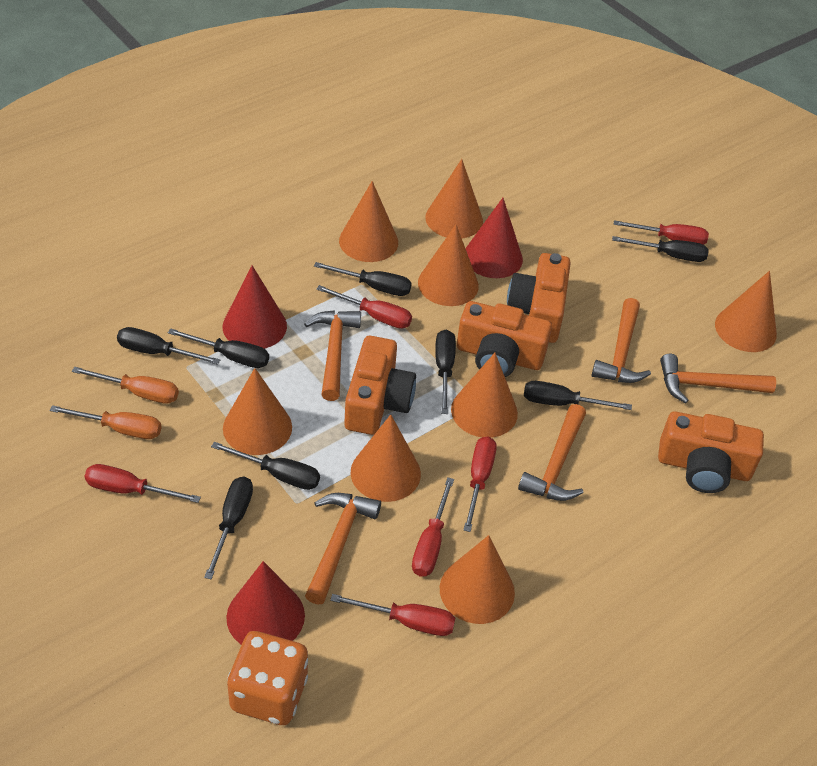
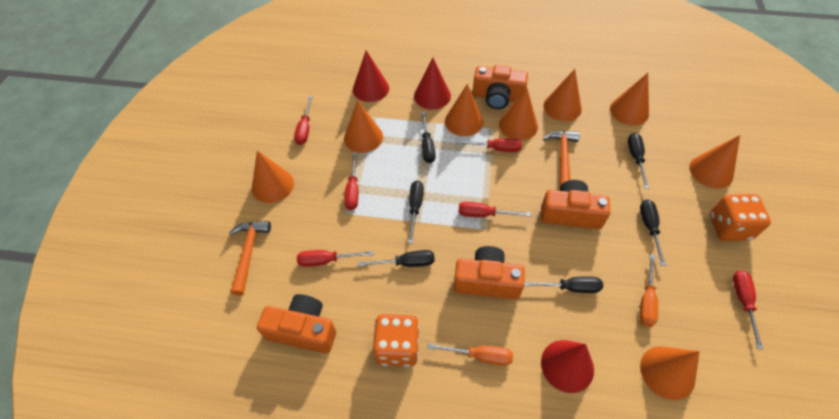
black screwdriver: 8 -> 6
orange dice: 1 -> 2
orange hammer: 5 -> 2

